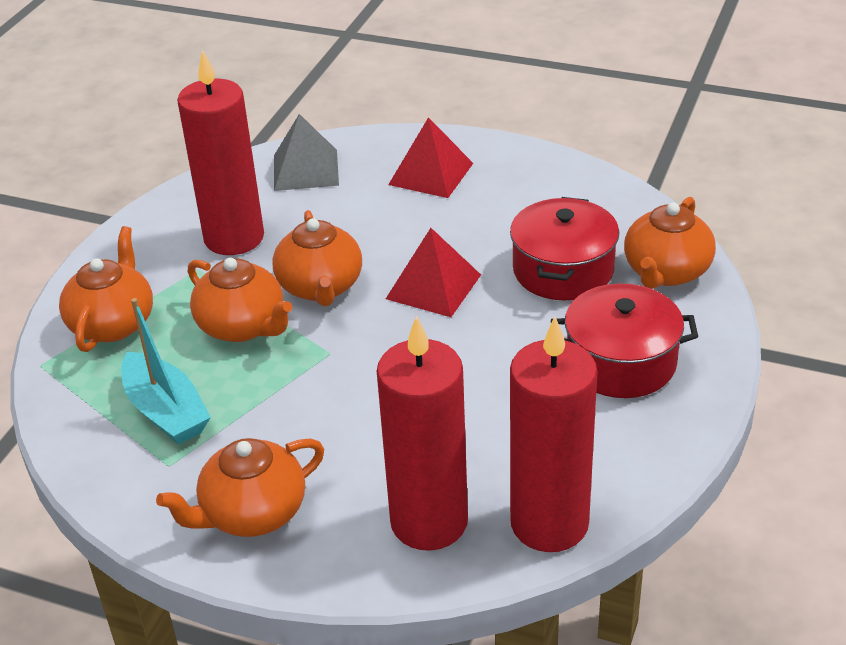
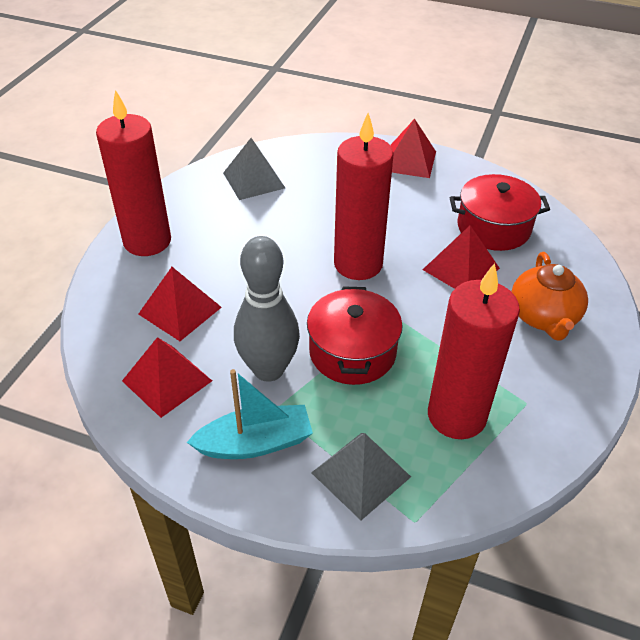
grey bowling pin: 0 -> 1
grey pyramid: 1 -> 2
orange teapot: 5 -> 1
red pyramid: 2 -> 4

